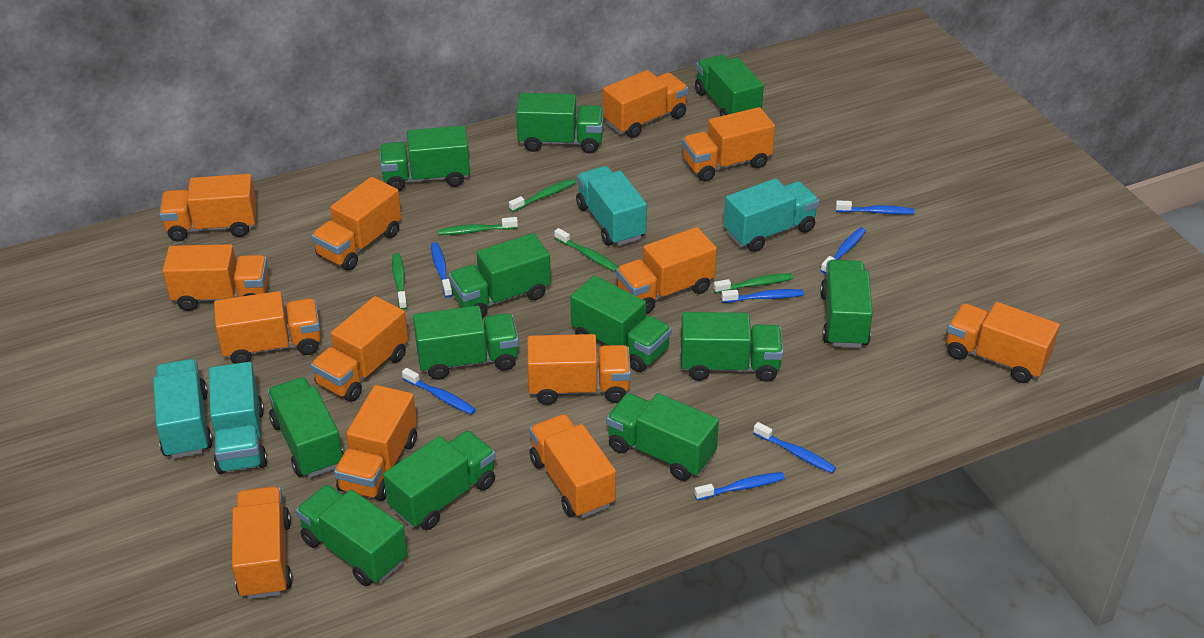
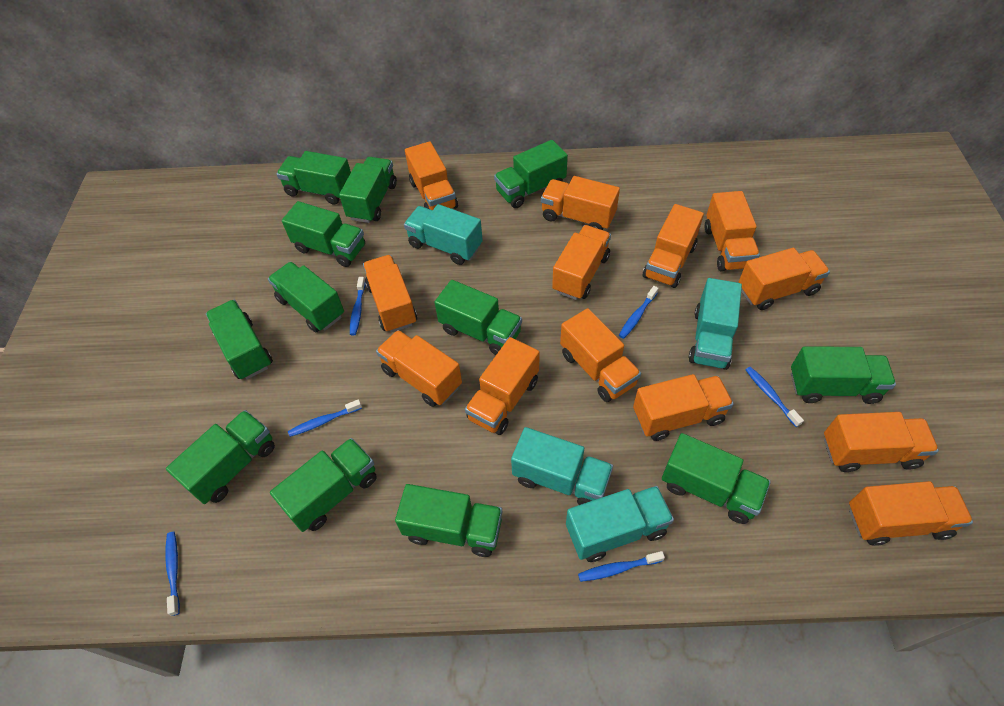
blue toothbrush: 7 -> 6
green toothbrush: 5 -> 0

